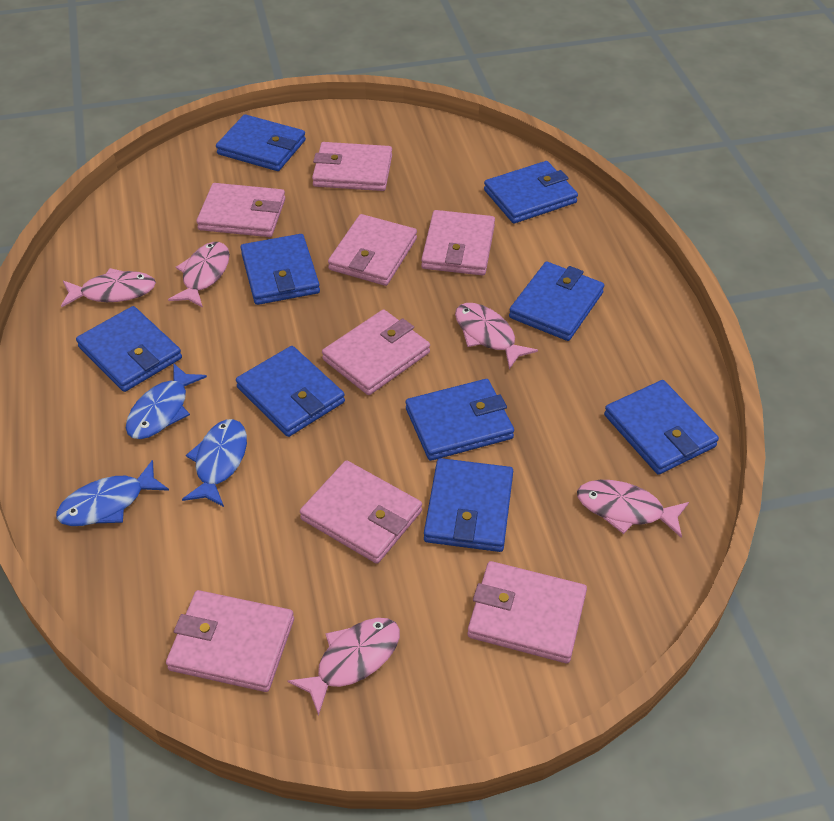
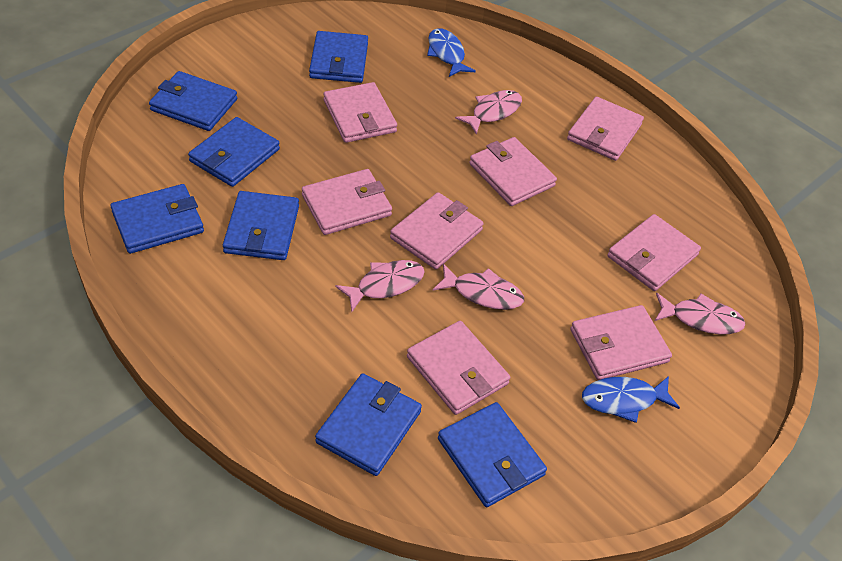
blue fish: 3 -> 2
blue wallet: 9 -> 7
pink fish: 5 -> 4

